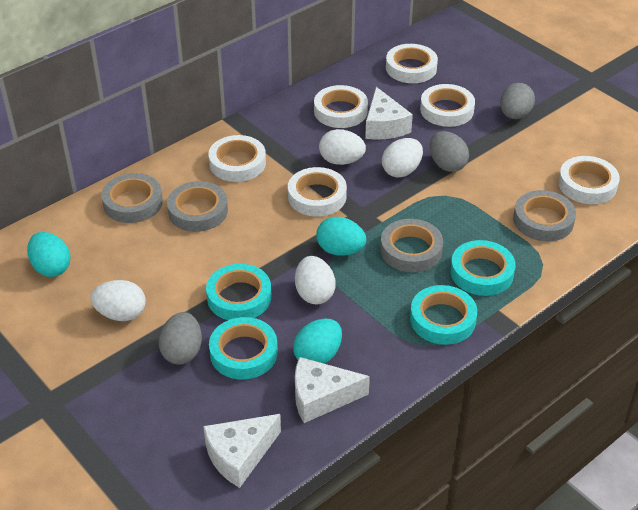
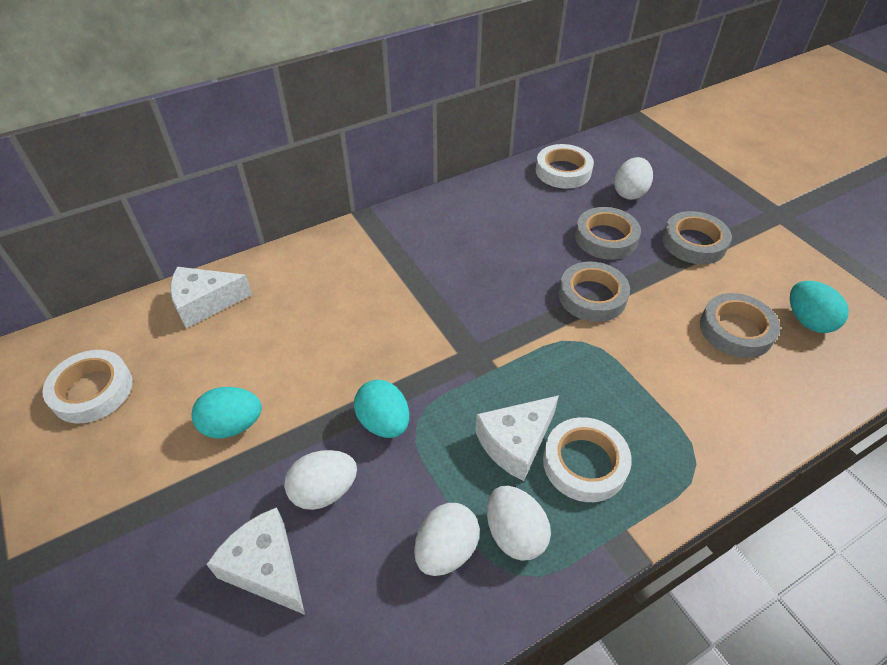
grey egg: 3 -> 0
turquoise tape: 4 -> 0
white tape: 6 -> 3

